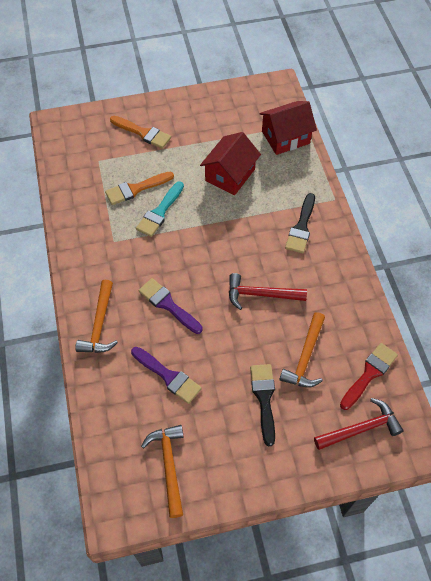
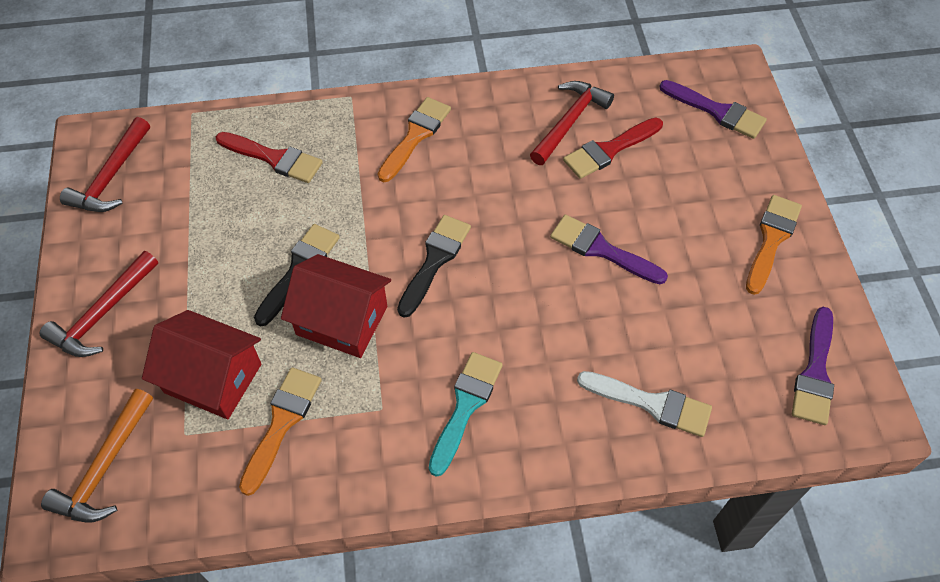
orange brush: 2 -> 3
orange hammer: 3 -> 1
purple brush: 2 -> 3
red brush: 1 -> 2
red hammer: 2 -> 3
white brush: 0 -> 1

